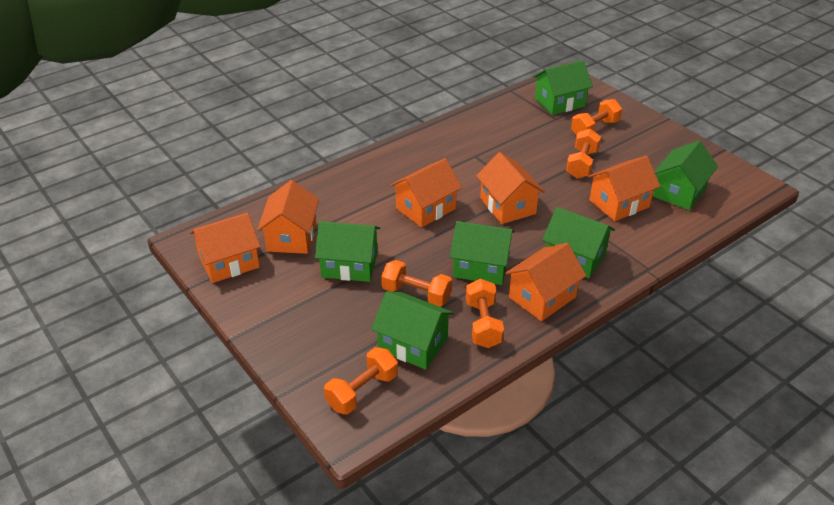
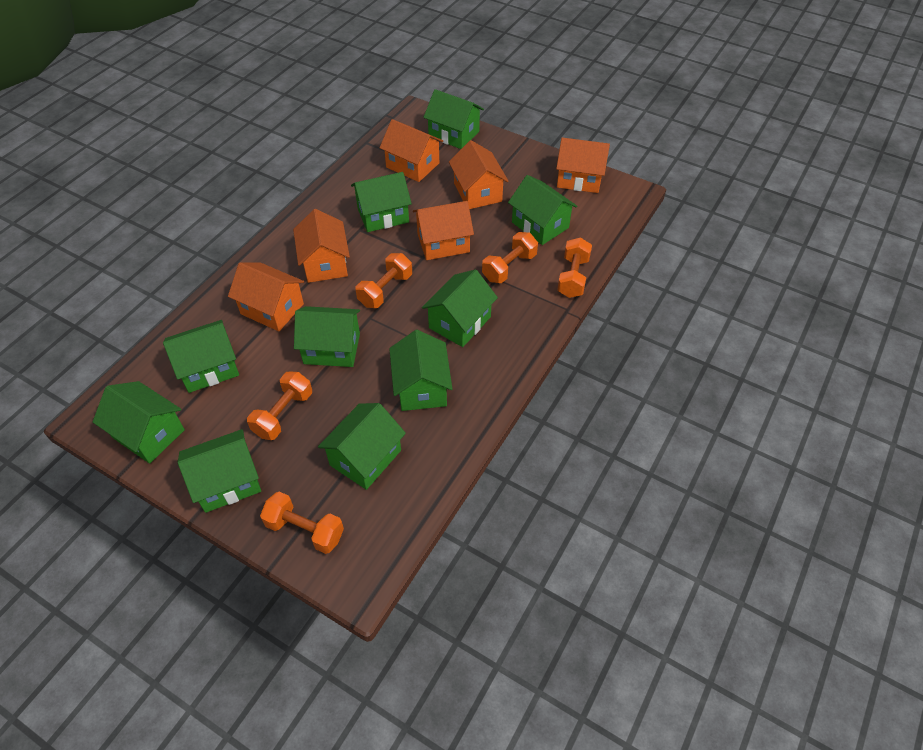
green house: 6 -> 10

